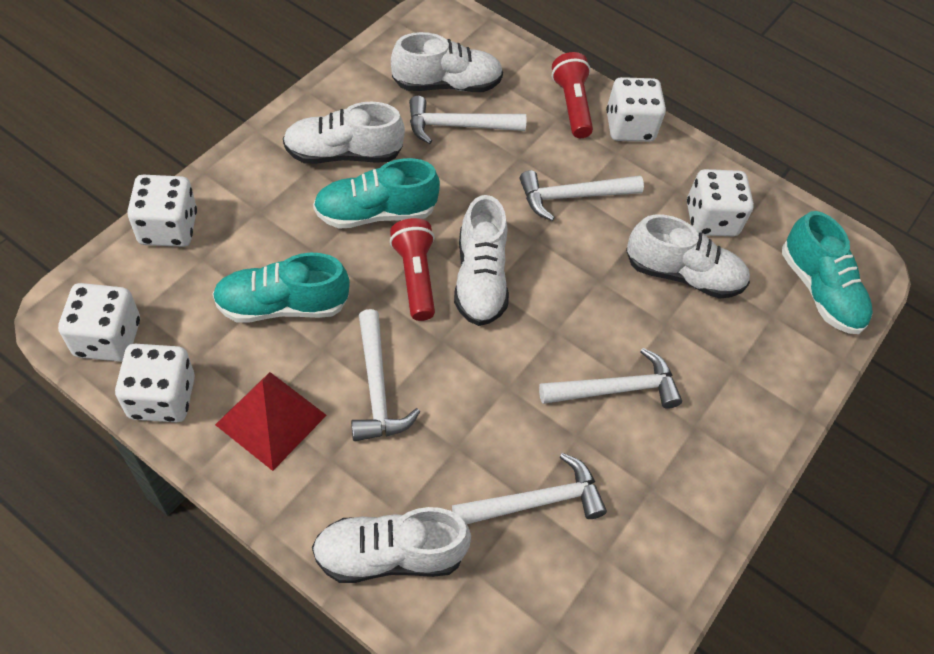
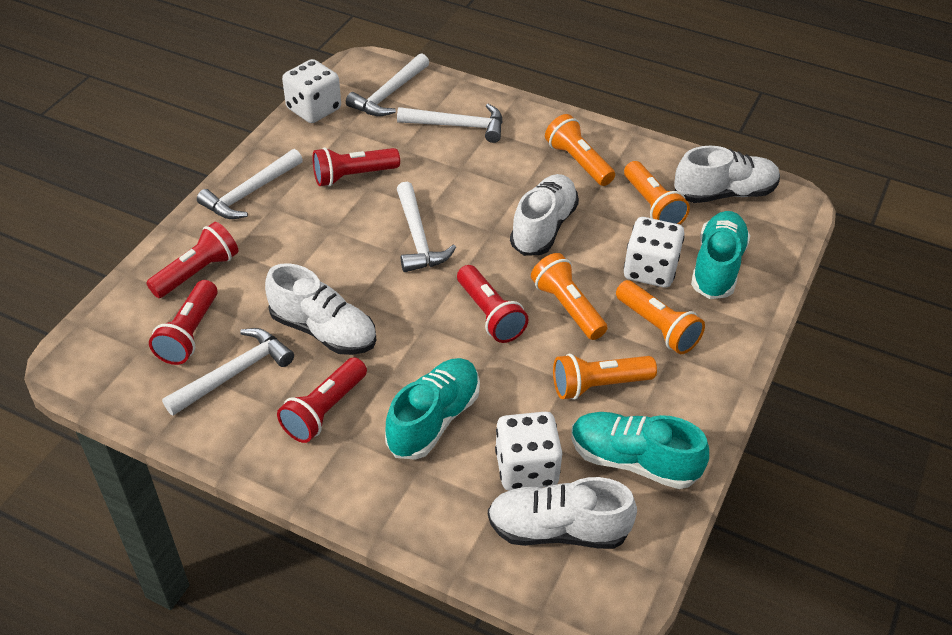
orange flashlight: 0 -> 5
red flashlight: 2 -> 5
red pyramid: 1 -> 0
white dice: 5 -> 3
white shoe: 5 -> 4

